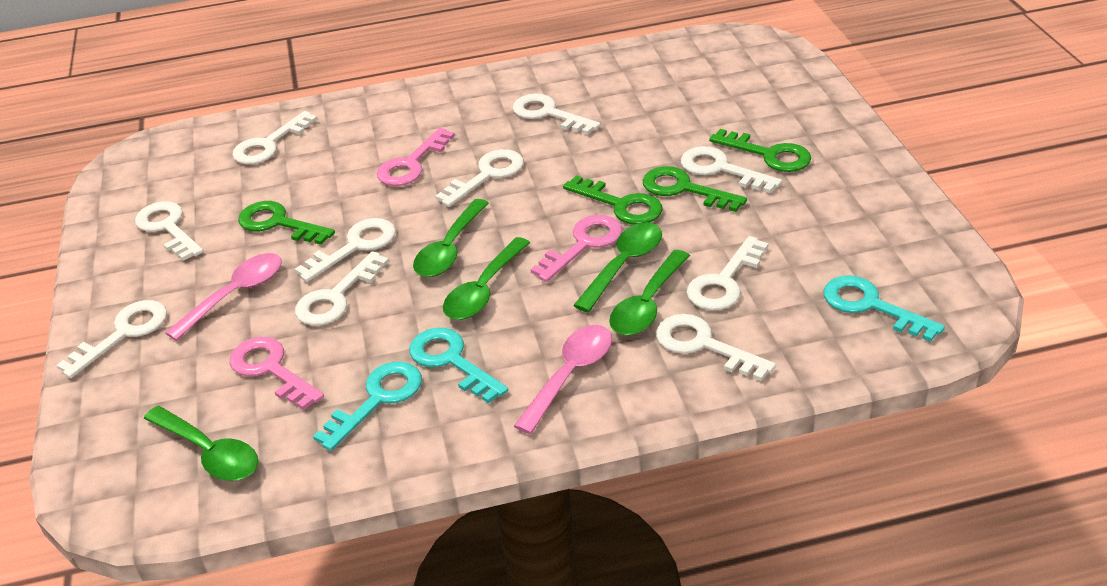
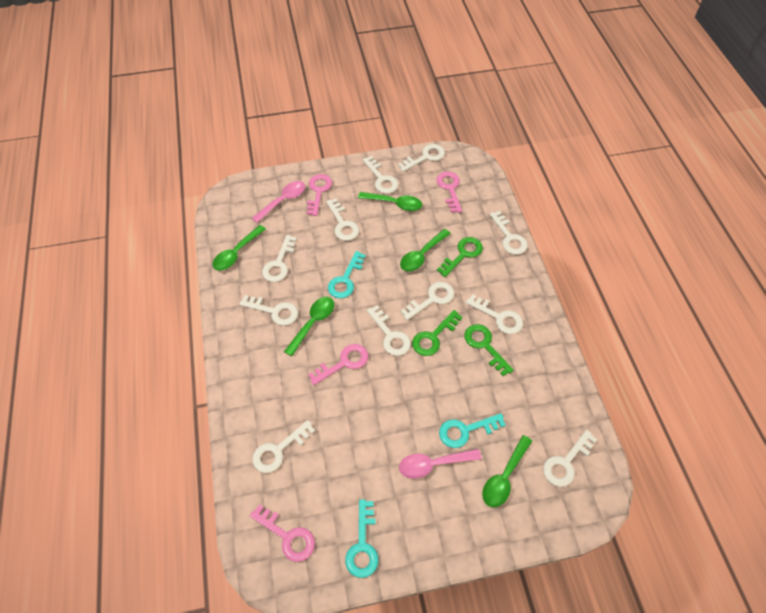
green key: 4 -> 3
pink key: 3 -> 4
white key: 10 -> 11

